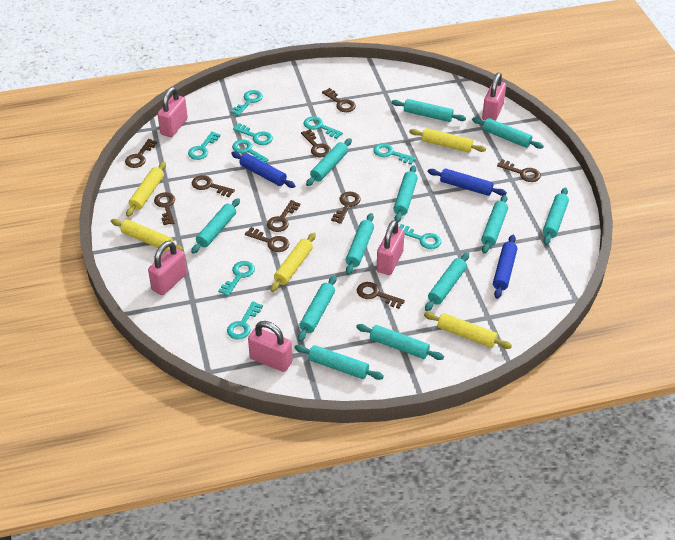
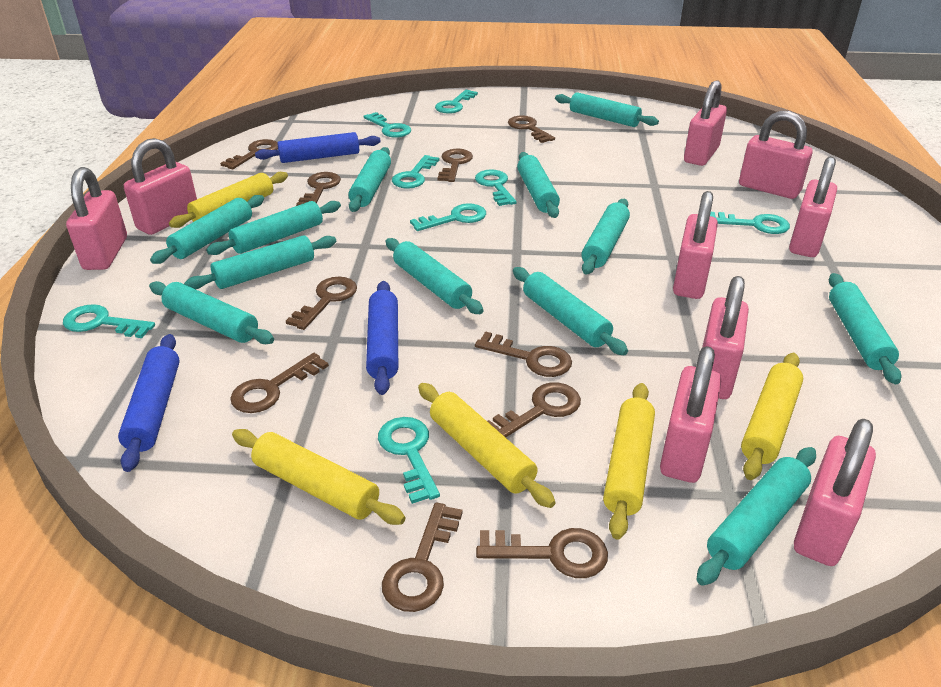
pink padlock: 5 -> 9
turquoise key: 9 -> 8

